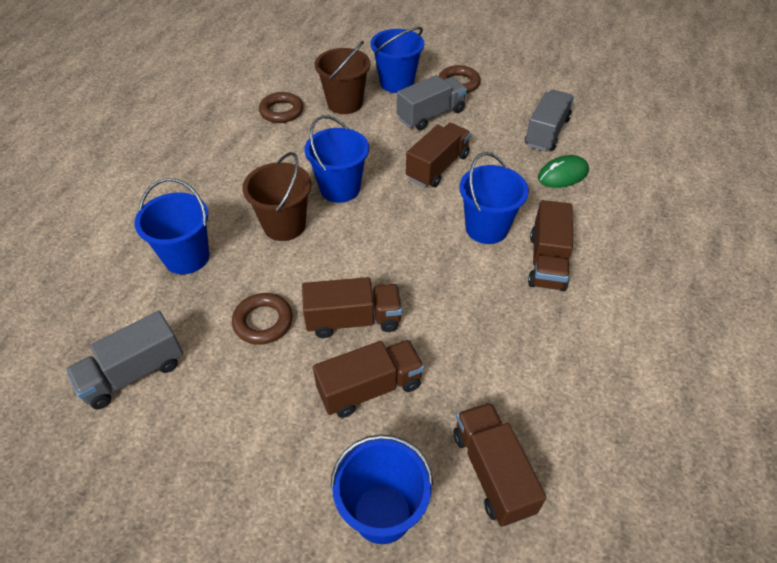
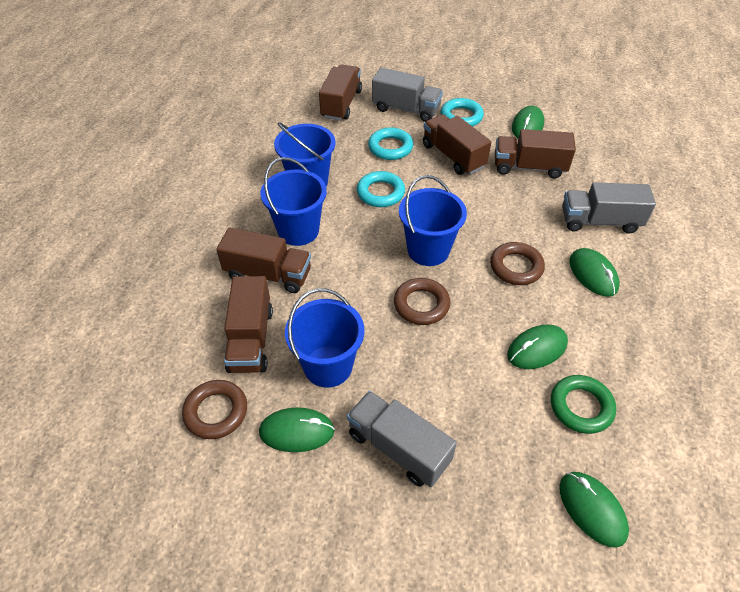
blue bucket: 5 -> 4
brown bucket: 2 -> 0
green mouse: 1 -> 5
green ring: 0 -> 1
turquoise ring: 0 -> 3

